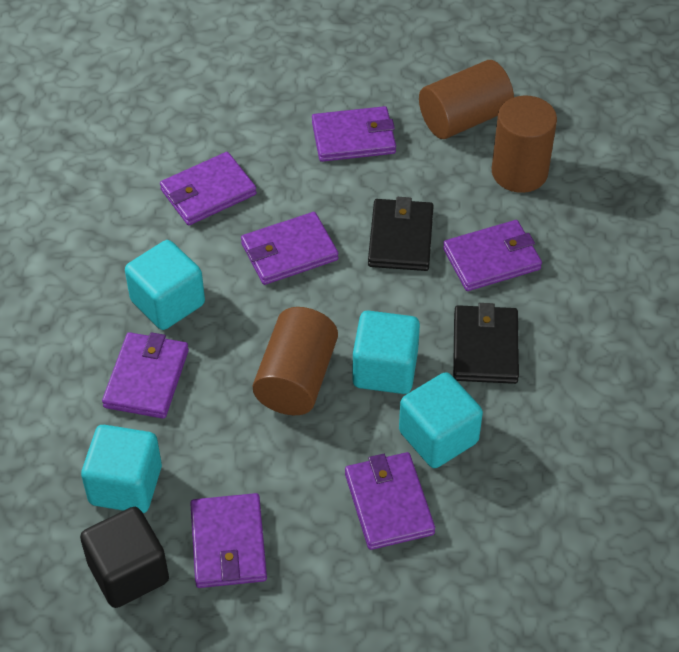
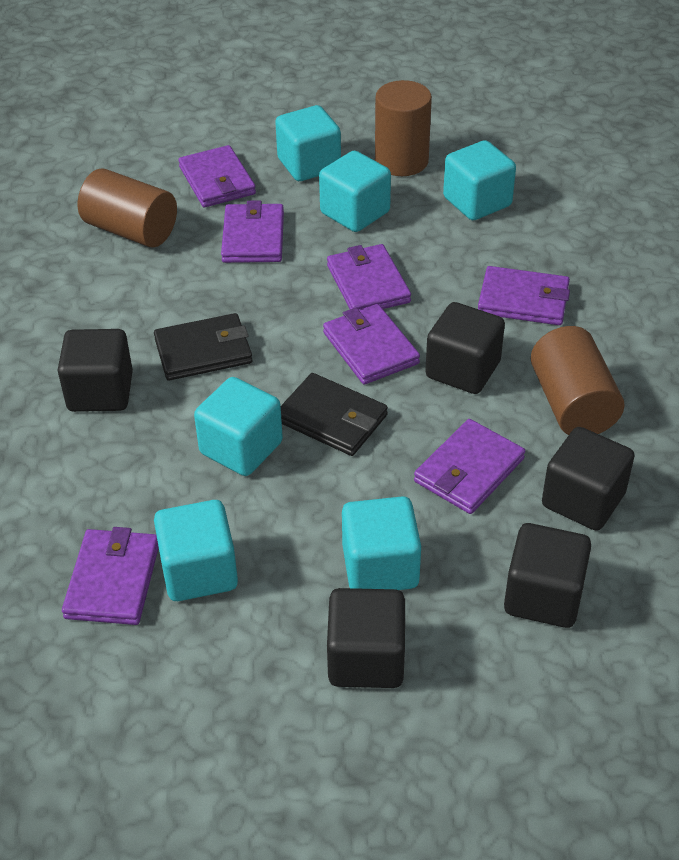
black cube: 1 -> 5
turquoise cube: 4 -> 6

